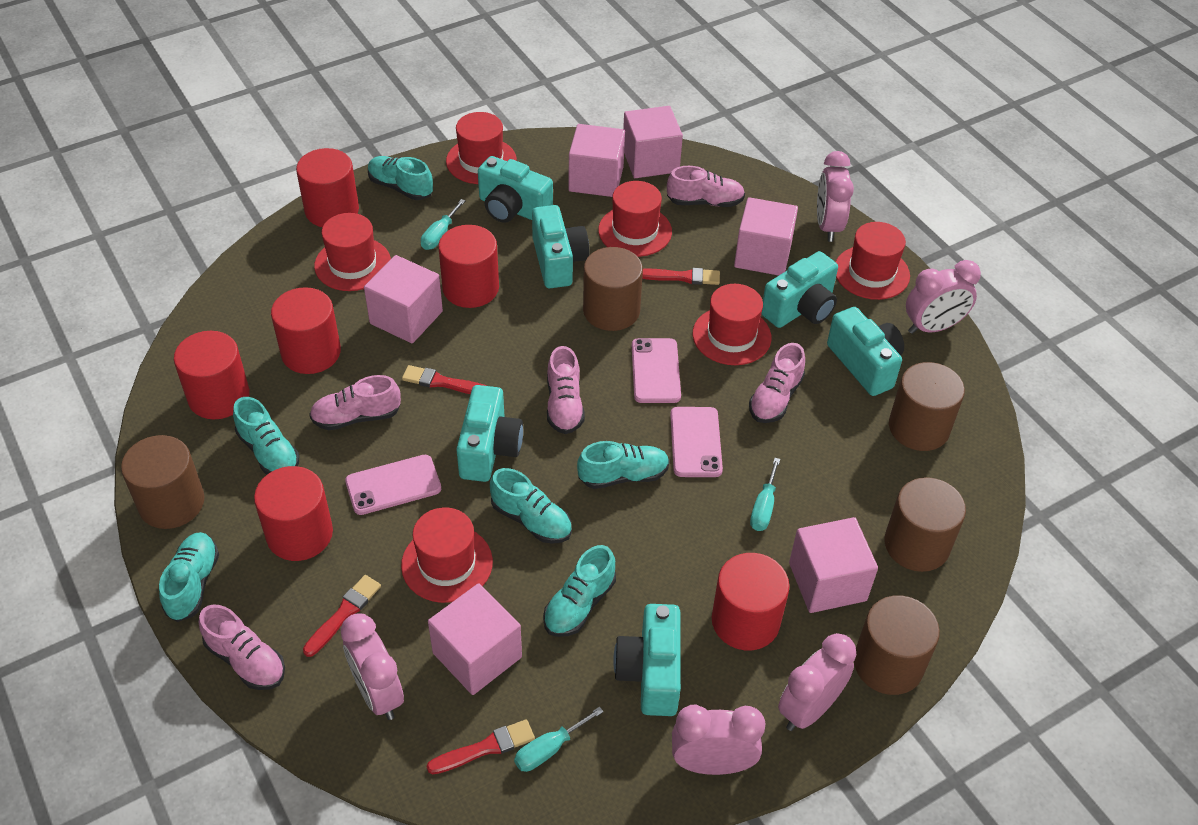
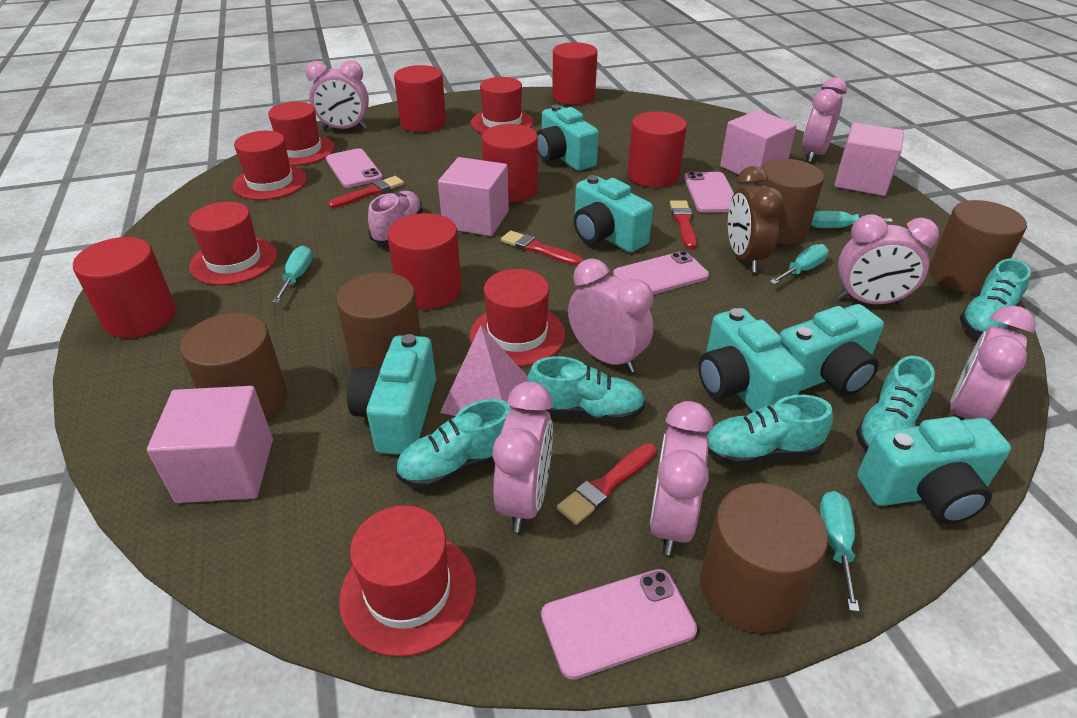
brown clock: 0 -> 1
pink clock: 5 -> 7
pink cube: 6 -> 4
pink phone: 3 -> 4
pink pyramid: 0 -> 1
pink shoe: 5 -> 1
turquoise screwdriver: 3 -> 4
turquoise shoe: 6 -> 5

